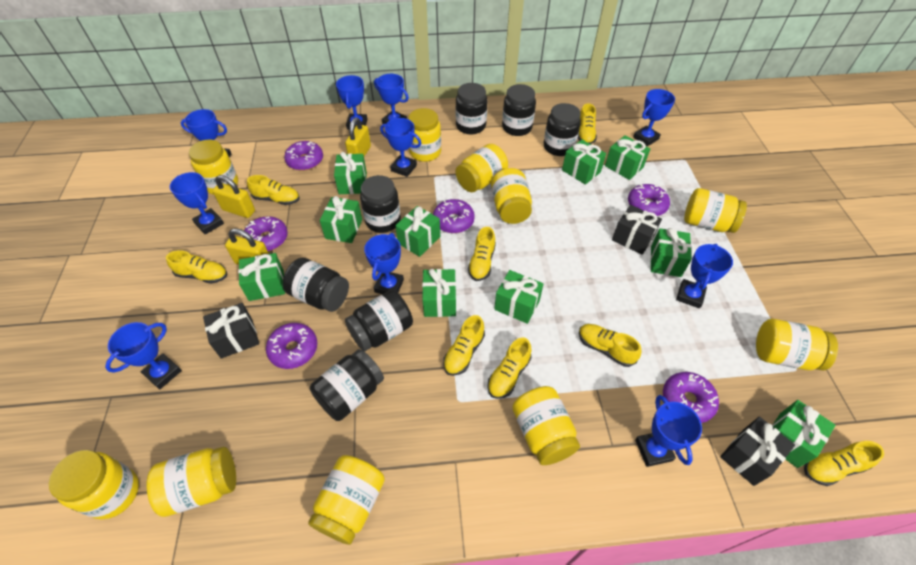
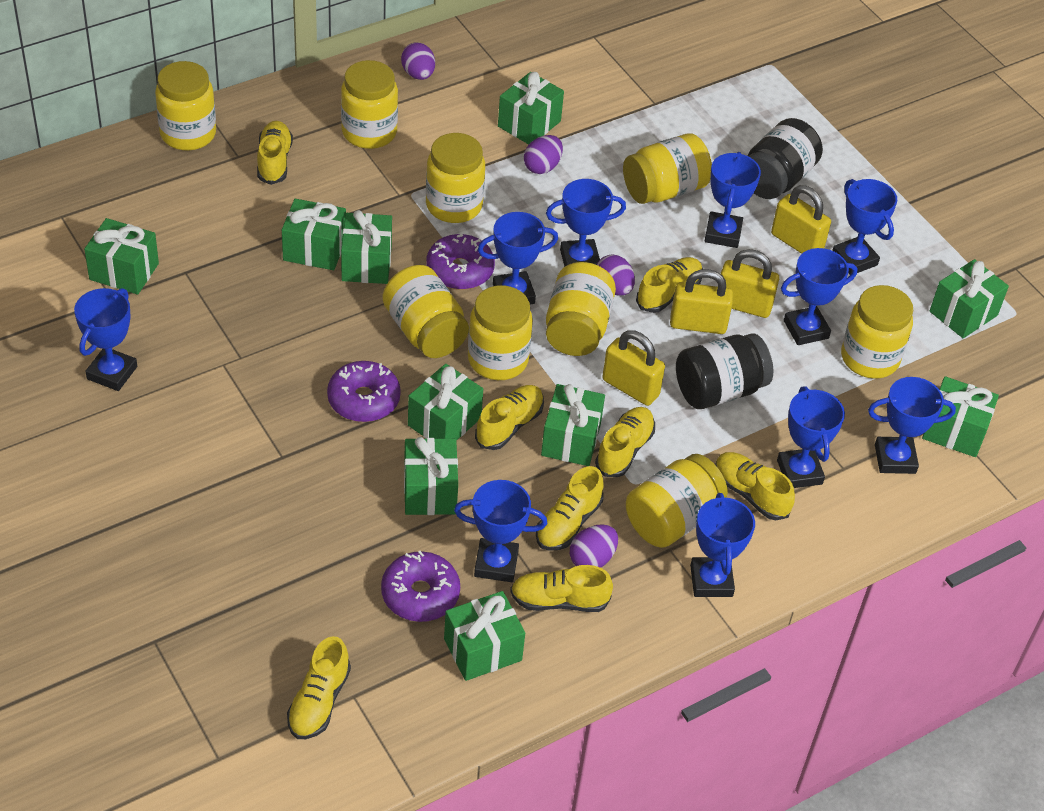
black gift: 3 -> 0
black jar: 7 -> 2
purple donut: 6 -> 3
purple egg: 0 -> 4
yellow jar: 10 -> 9
yellow padlock: 3 -> 4

